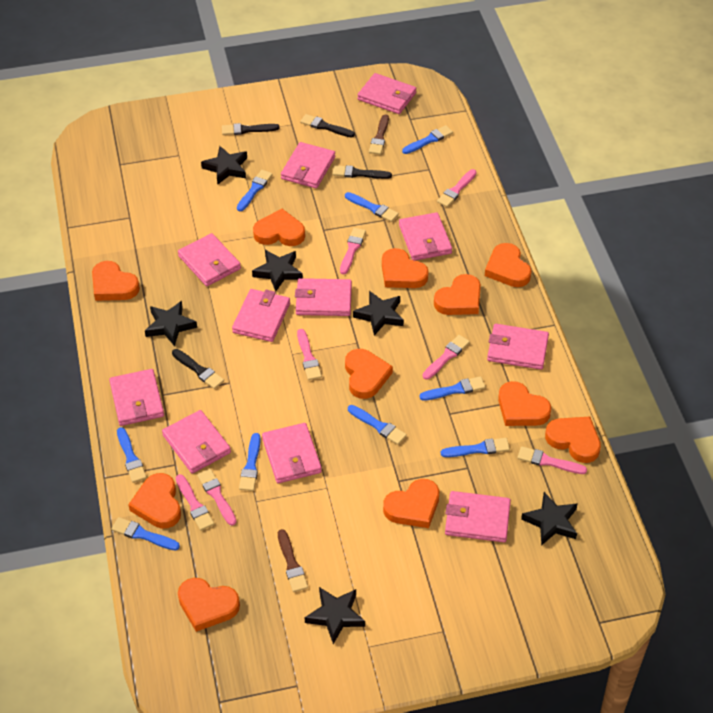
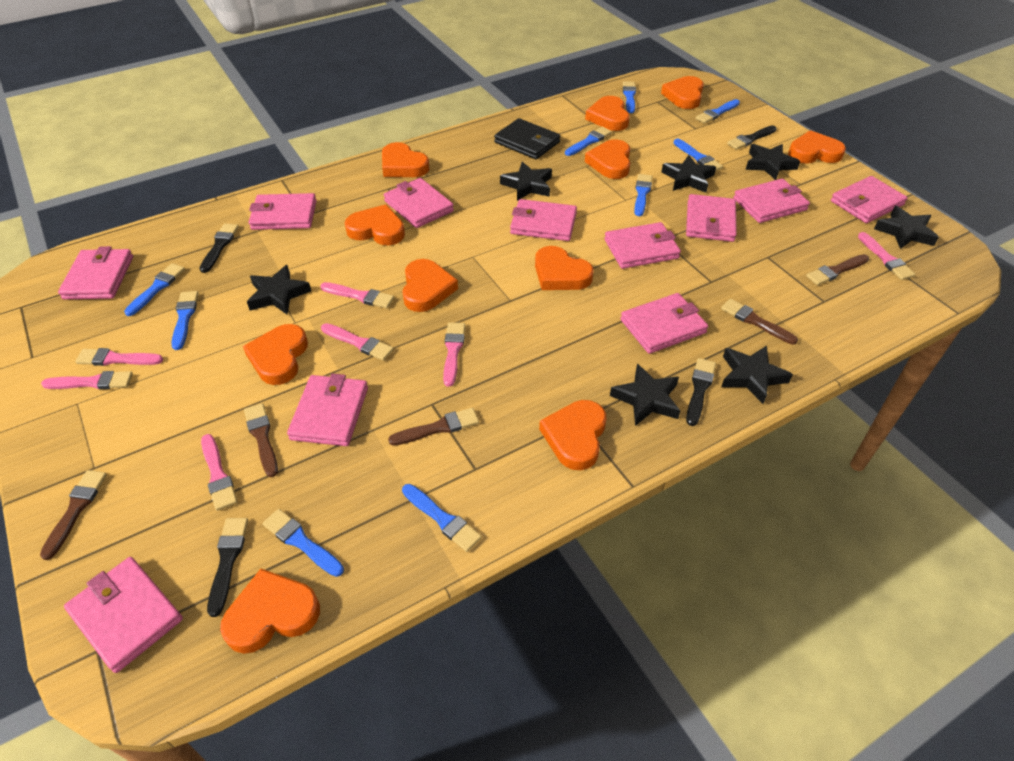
black star: 6 -> 7
black wallet: 0 -> 1
brown brush: 2 -> 5

